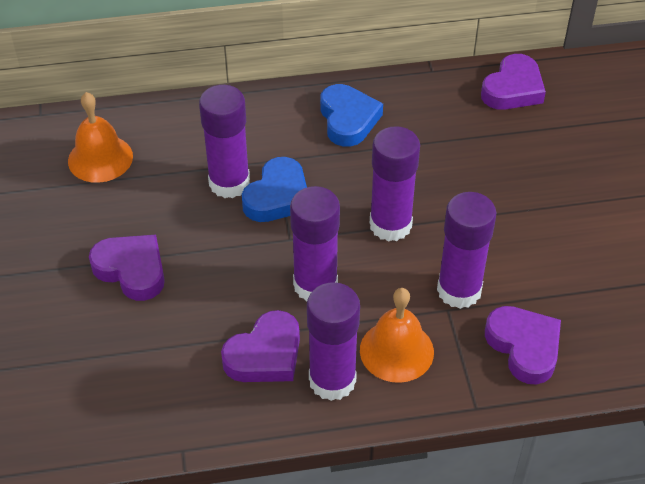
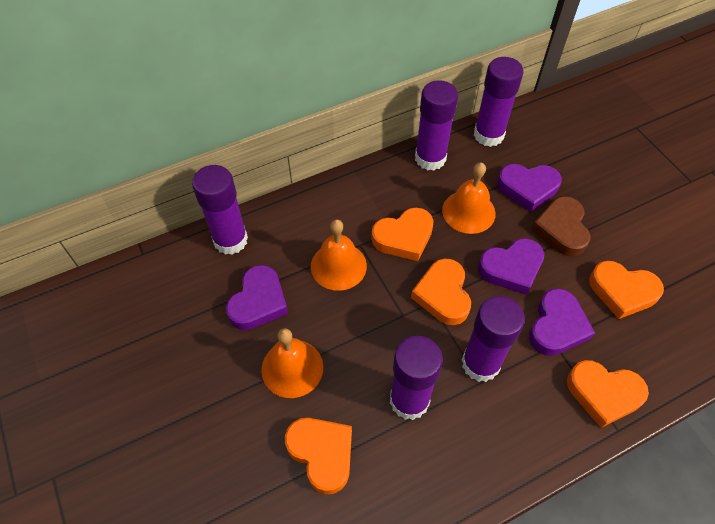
blue heart: 2 -> 0
brown heart: 0 -> 1
orange bell: 2 -> 3
orange heart: 0 -> 5

